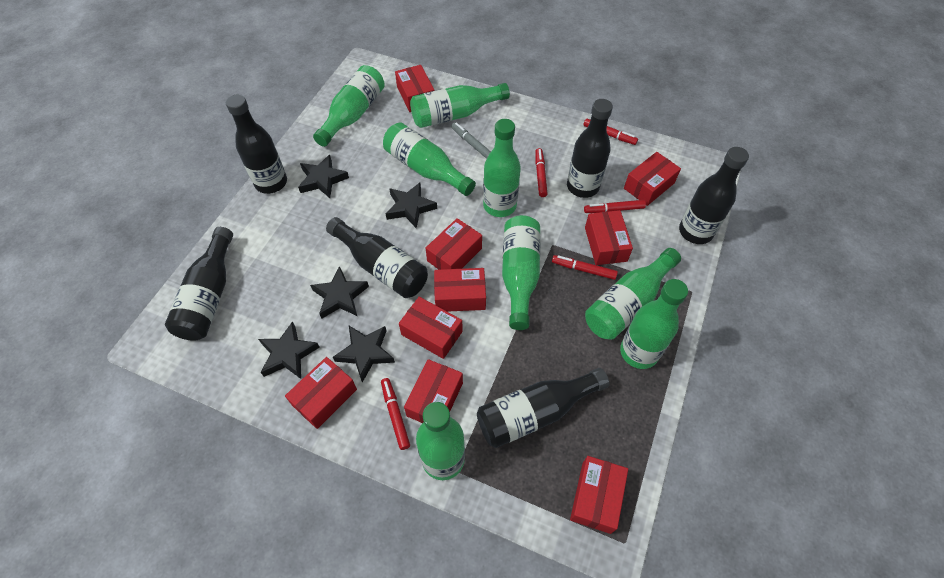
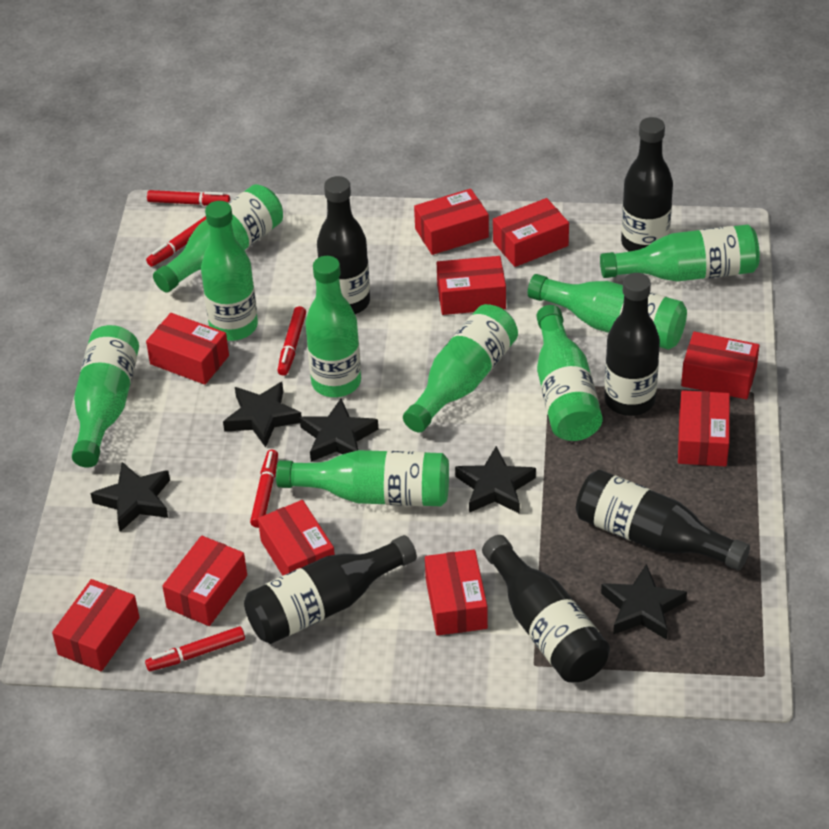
green bottle: 8 -> 9
grey marker: 1 -> 0
red box: 9 -> 10

